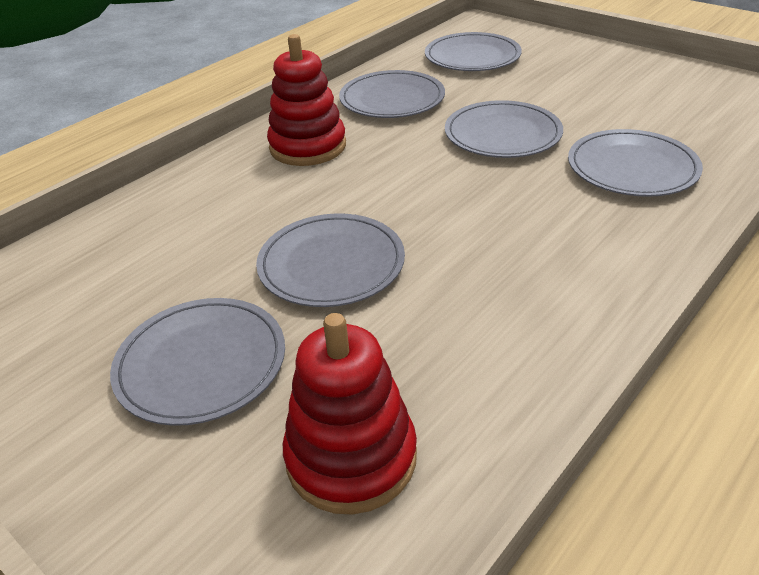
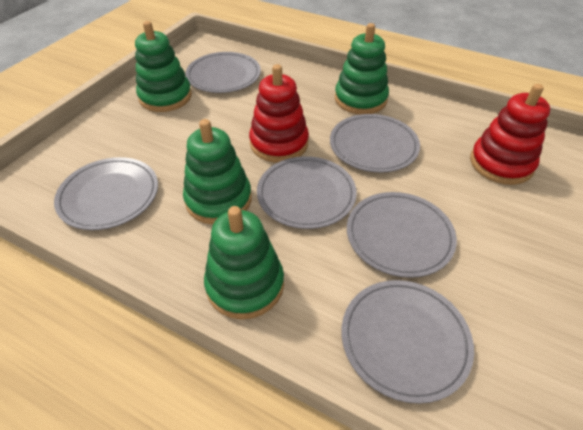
green stacking toy: 0 -> 4

